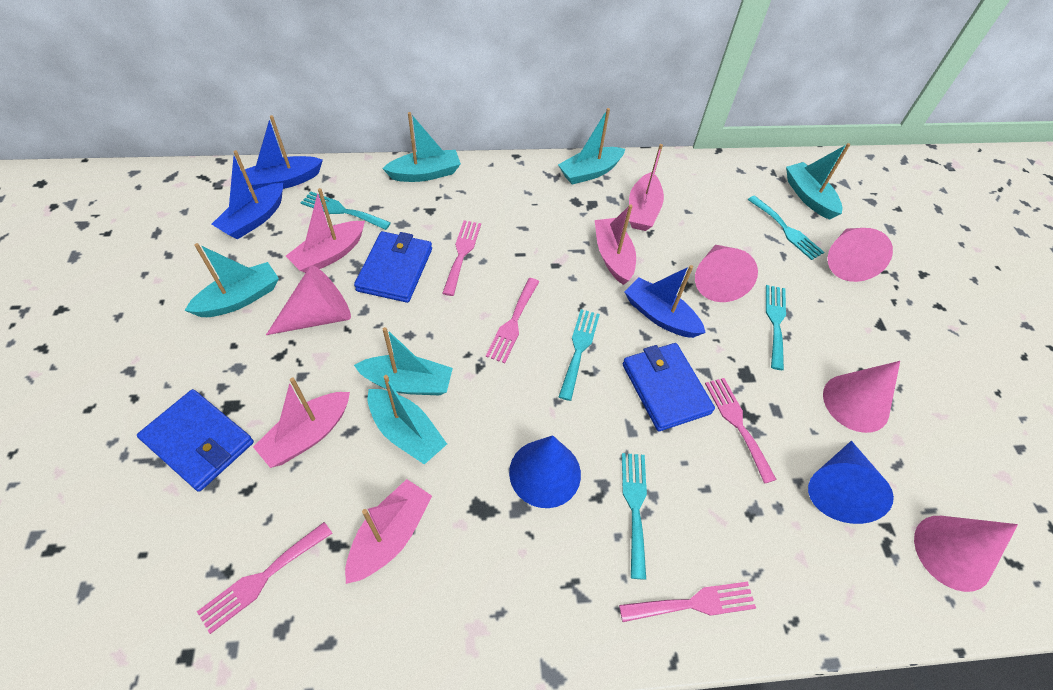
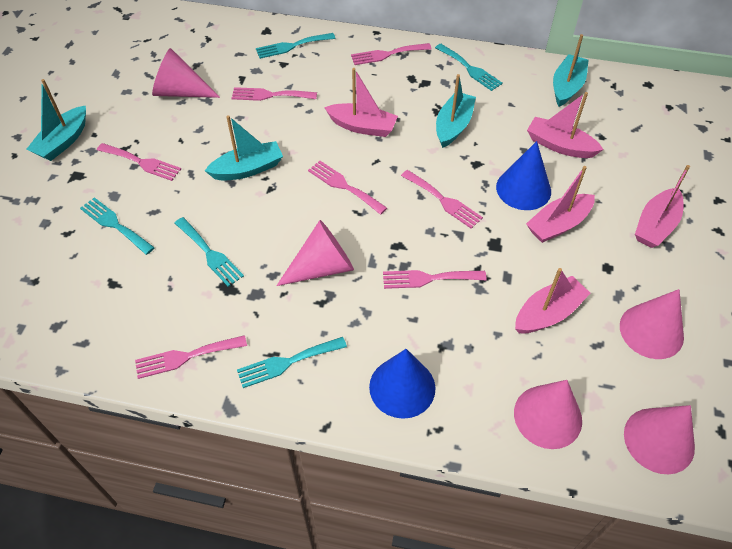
blue boat: 3 -> 0
blue wallet: 3 -> 0
pink fork: 5 -> 7
turquoise boat: 6 -> 4

